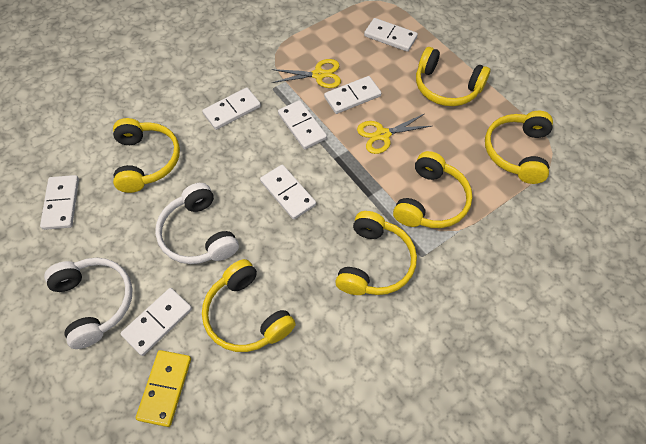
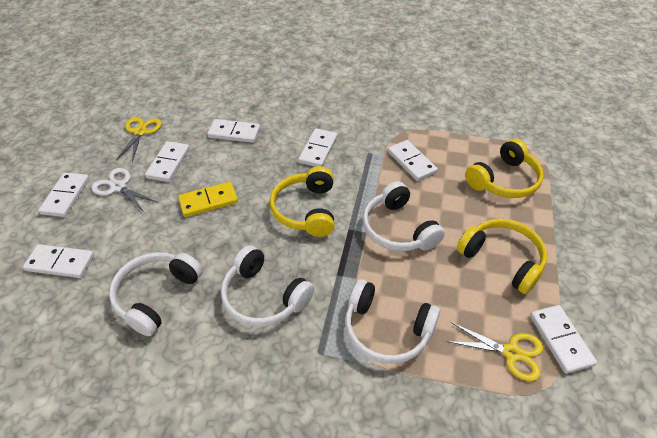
white headphones: 2 -> 4
white scissors: 0 -> 1
yellow headphones: 6 -> 3

